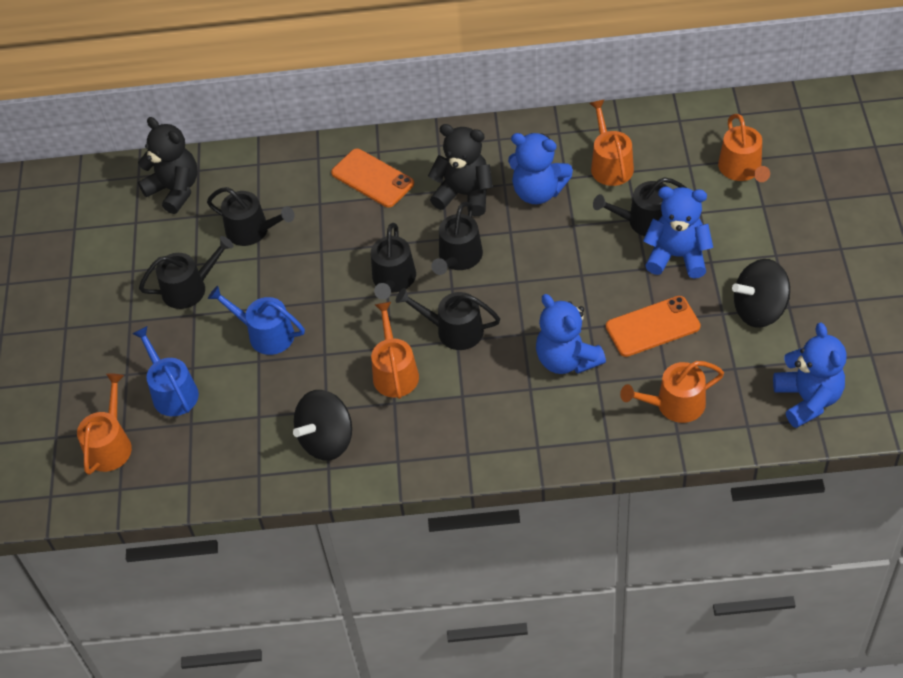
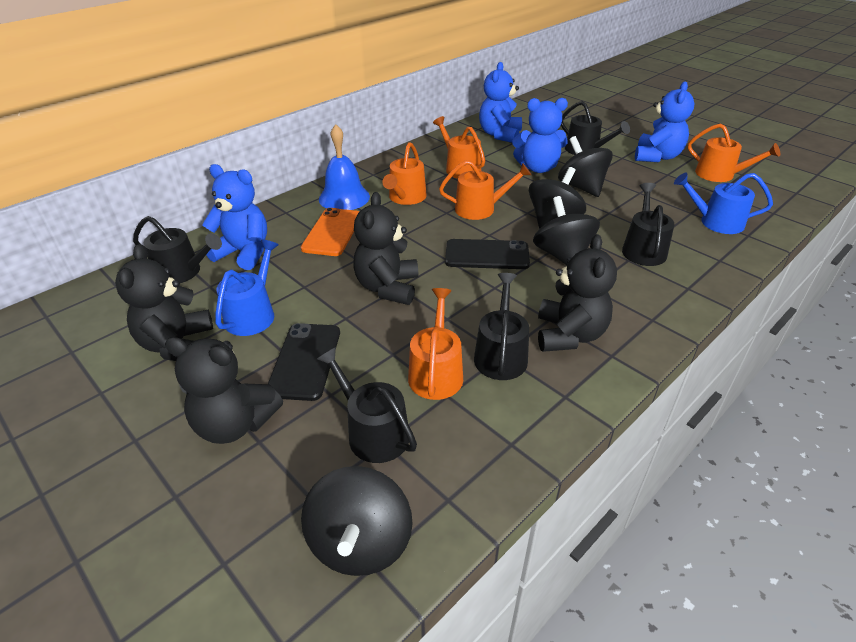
black phone: 0 -> 2
black spinning top: 2 -> 4
black teddy bear: 2 -> 4
black watering can: 6 -> 5
blue bell: 0 -> 1
orange phone: 2 -> 1

